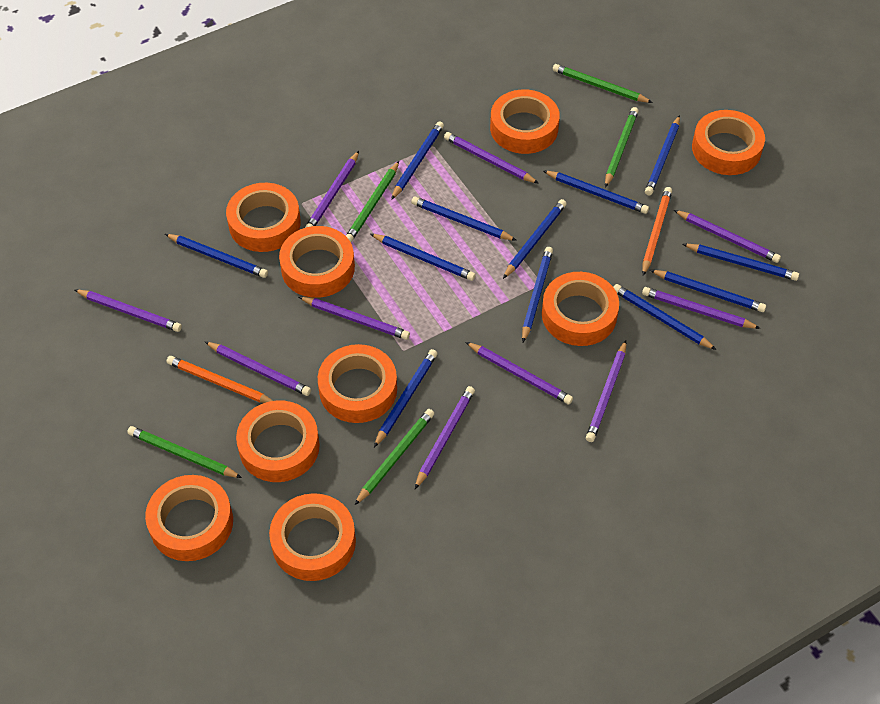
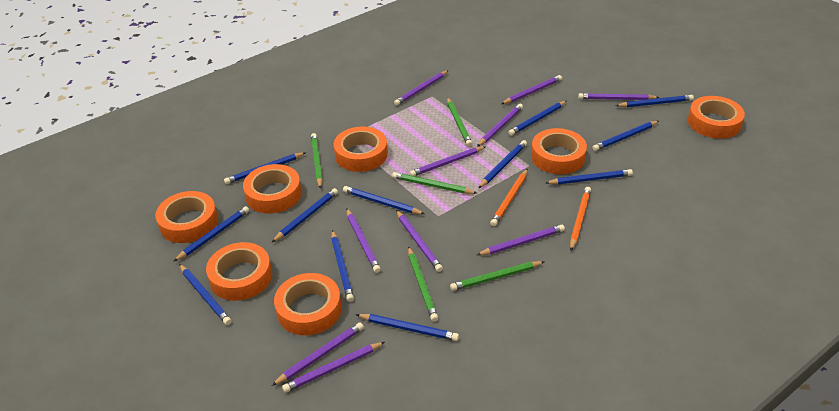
orange tape: 9 -> 7

